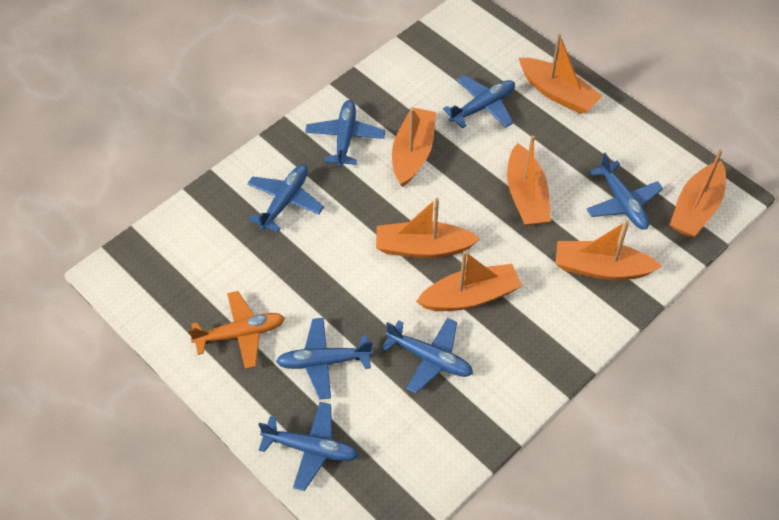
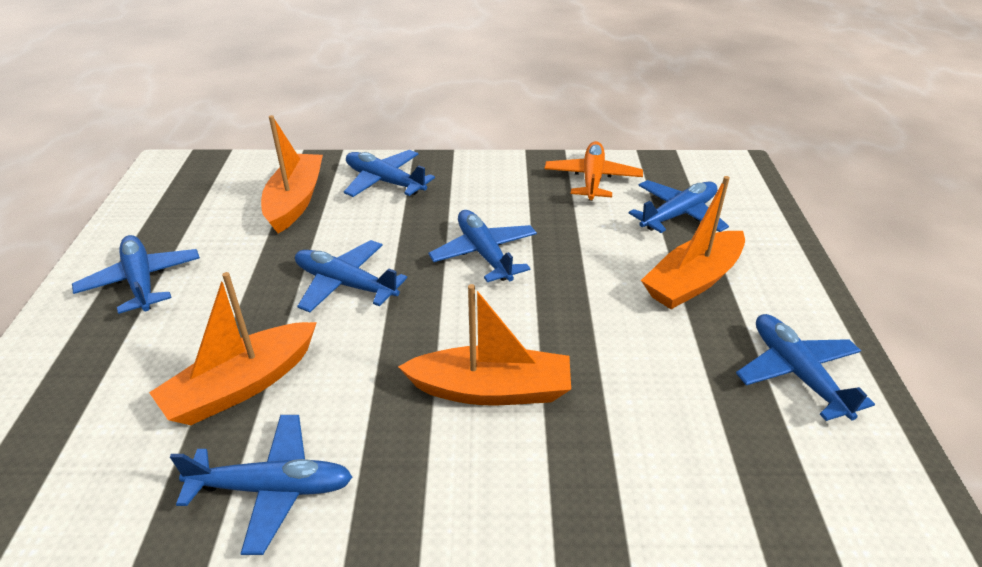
orange boat: 7 -> 4

